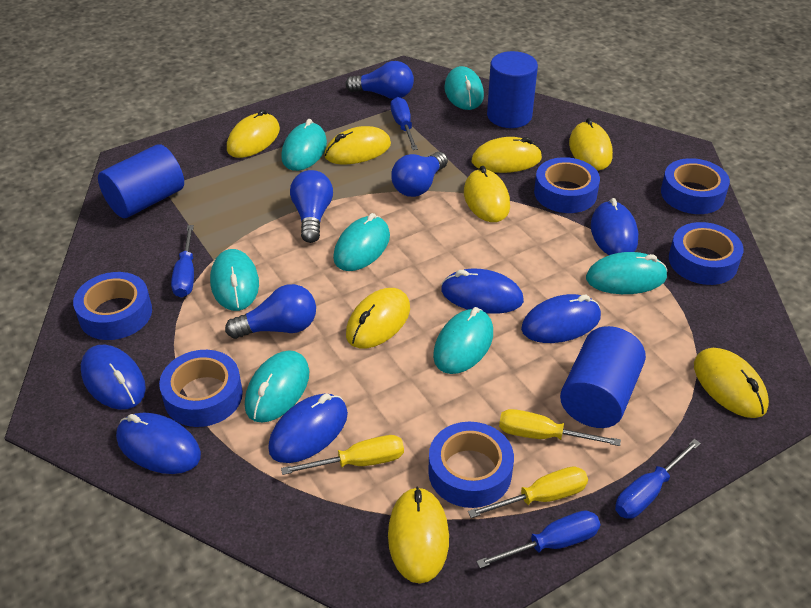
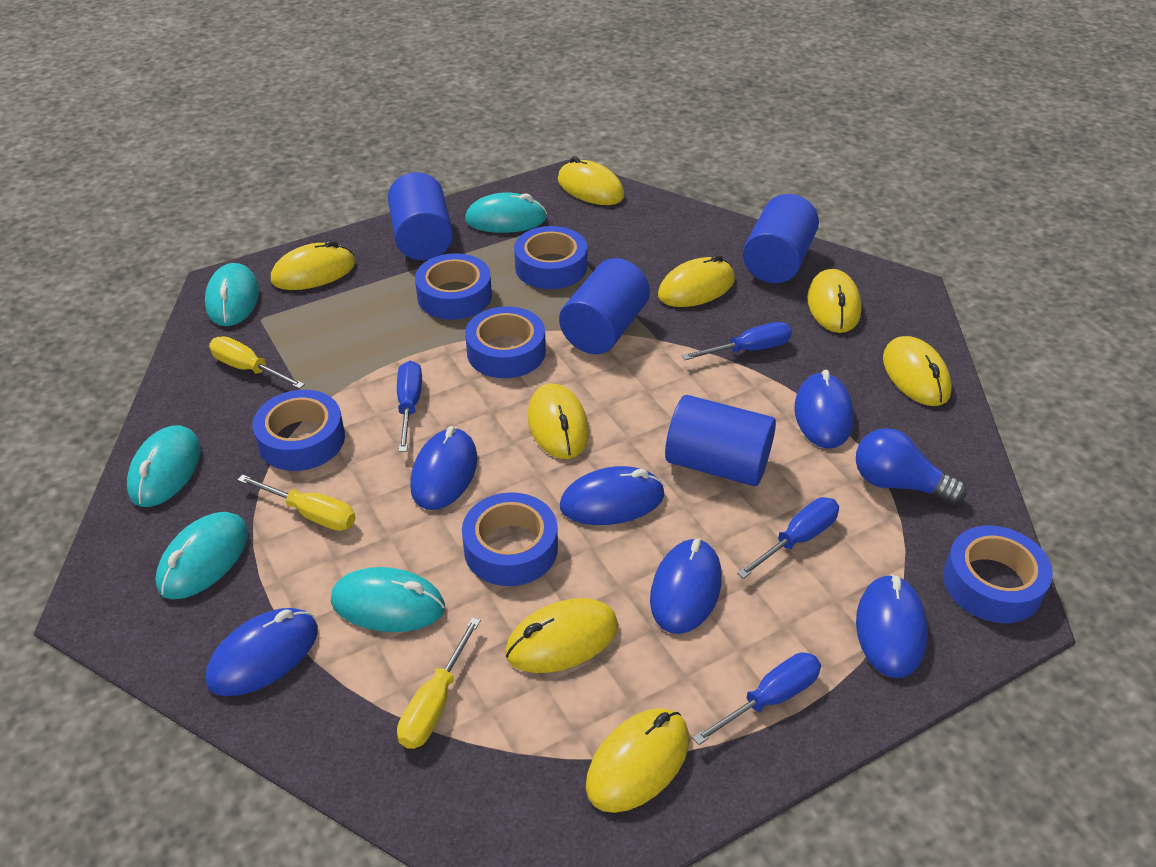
blue cylinder: 3 -> 4
blue light bulb: 4 -> 1
turquoise mouse: 7 -> 5

